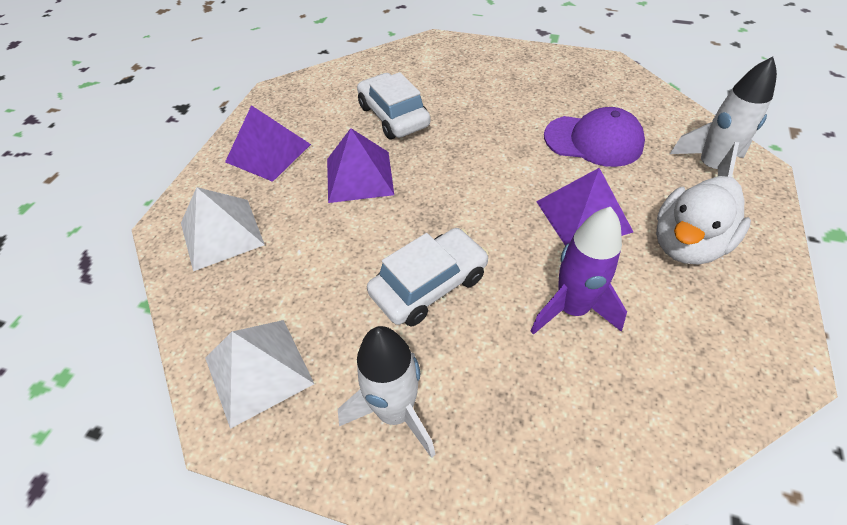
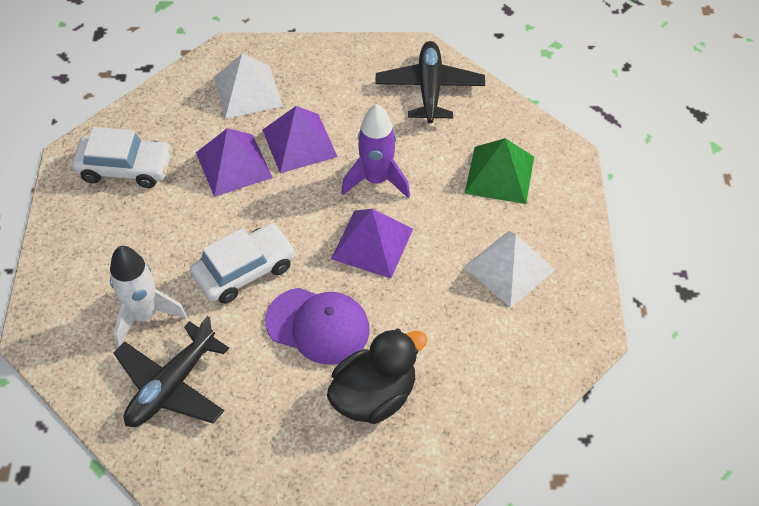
black duck: 0 -> 1
black plane: 0 -> 2
green pyramid: 0 -> 1
white duck: 1 -> 0
white rocket: 2 -> 1

